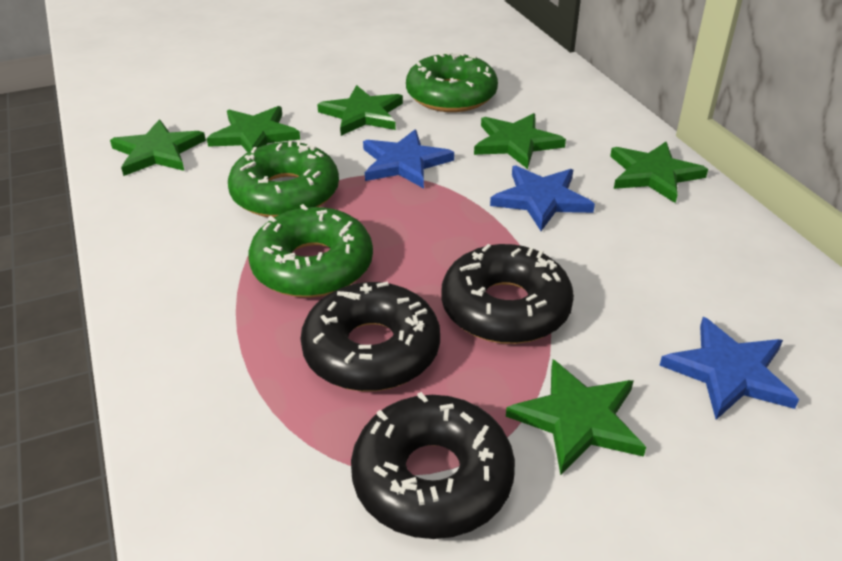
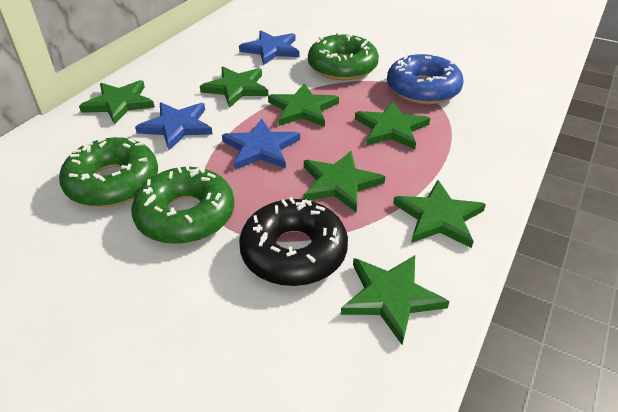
black donut: 3 -> 1
blue donut: 0 -> 1
green star: 6 -> 7

